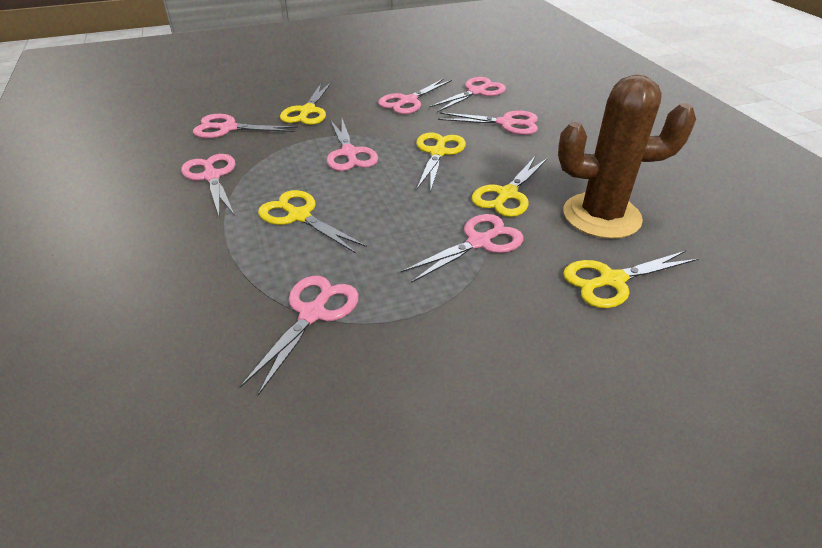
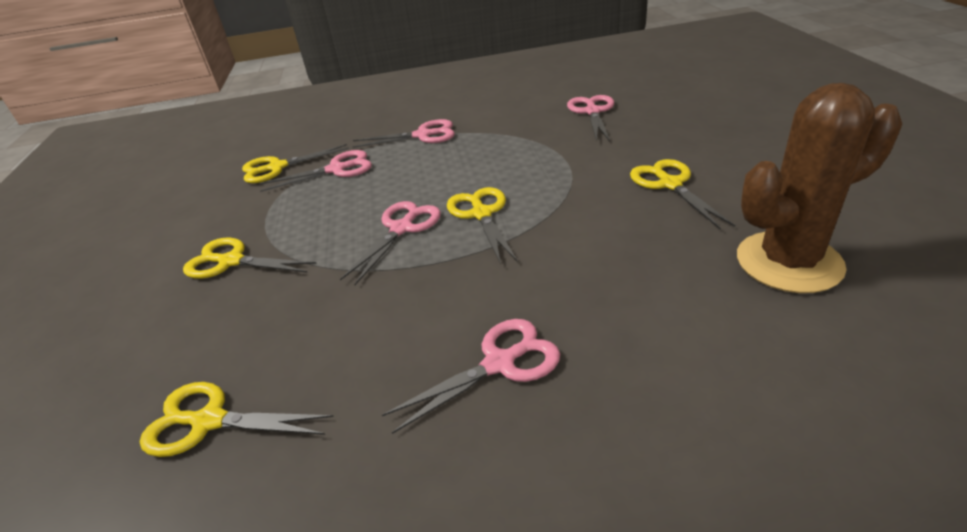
pink scissors: 8 -> 5

